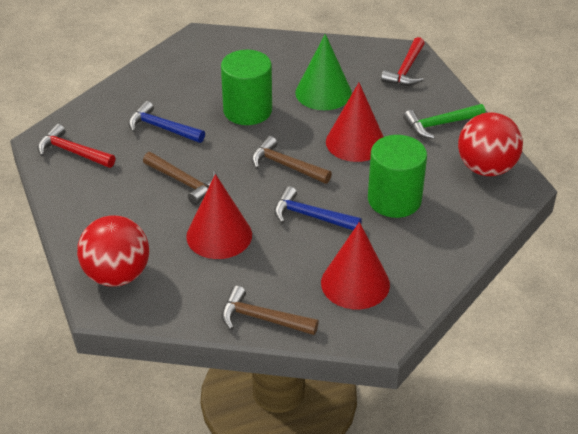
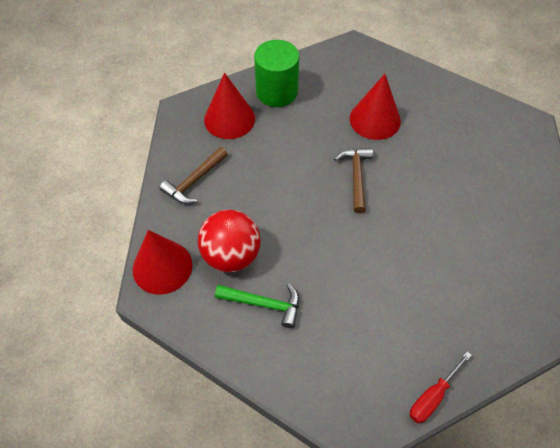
blue hammer: 2 -> 0
brown hammer: 3 -> 2
green cone: 1 -> 0
green cylinder: 2 -> 1
red ball: 2 -> 1
red hammer: 2 -> 0
red screwdriver: 0 -> 1

